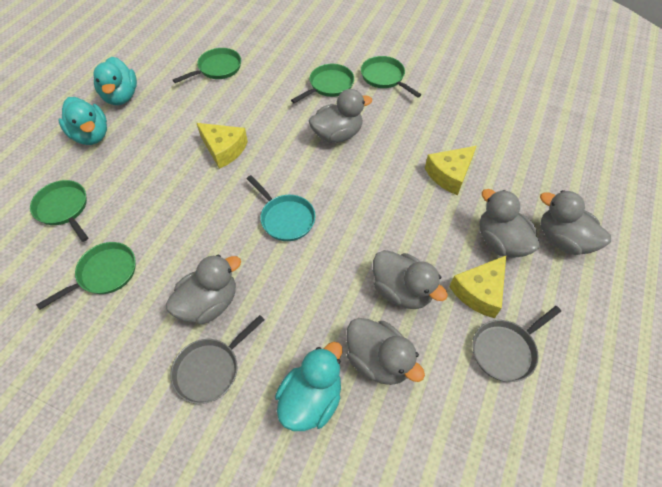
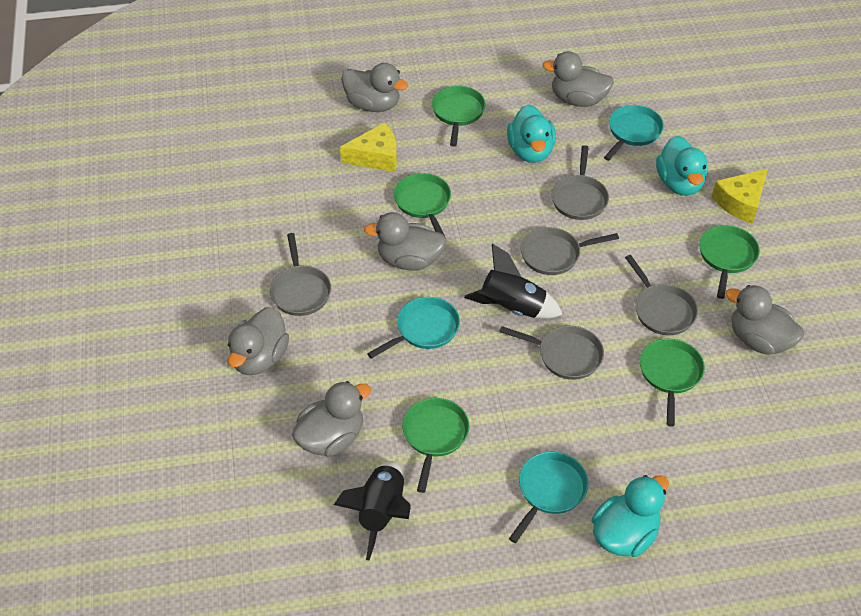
black rocket: 0 -> 2
grey pan: 2 -> 5
turquoise pan: 1 -> 3
yellow cheese: 3 -> 2

